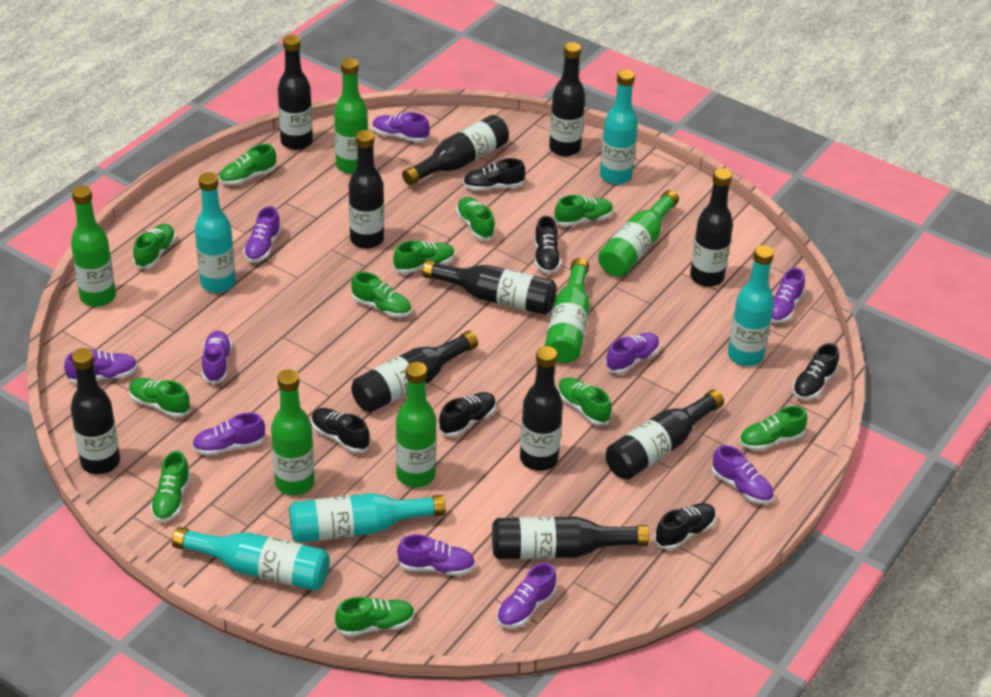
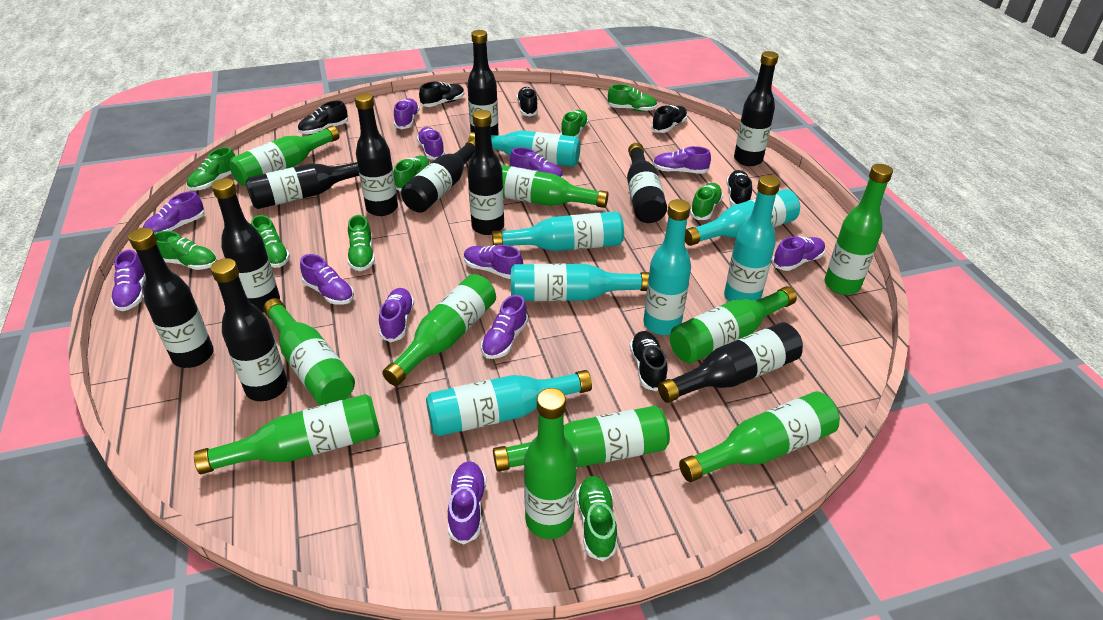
green bottle: 6 -> 10
green shoe: 11 -> 9
purple shoe: 10 -> 12
turquoise bottle: 5 -> 7

